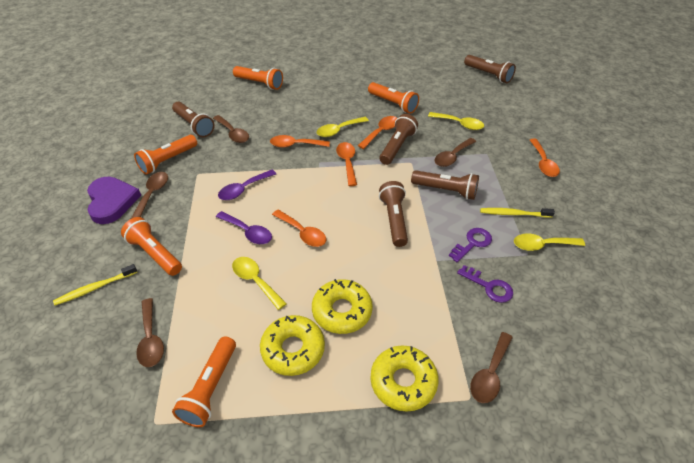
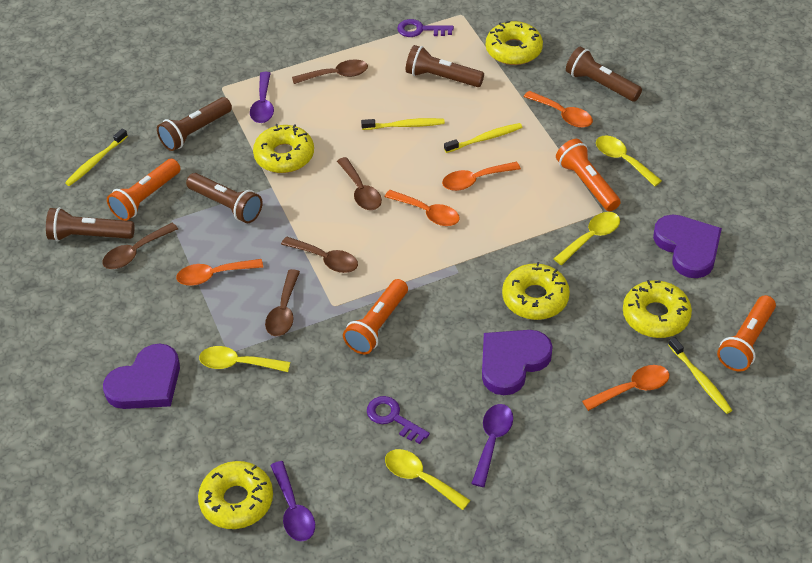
orange flashlight: 5 -> 4
purple heart: 1 -> 3
purple spoon: 2 -> 3
yellow donut: 3 -> 5
yellow toothbrush: 2 -> 4

